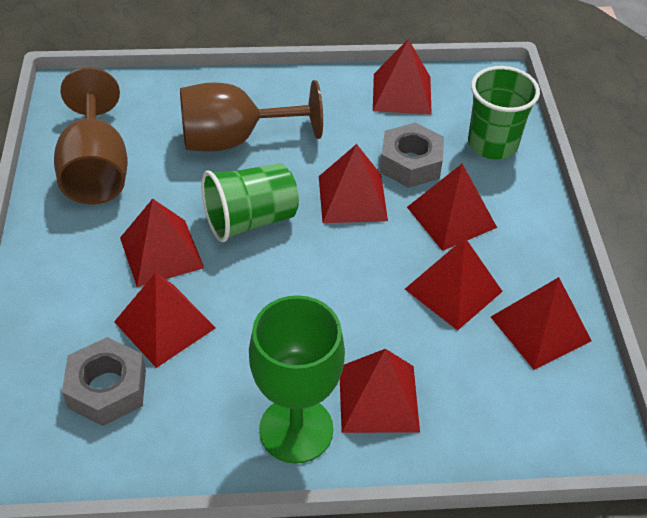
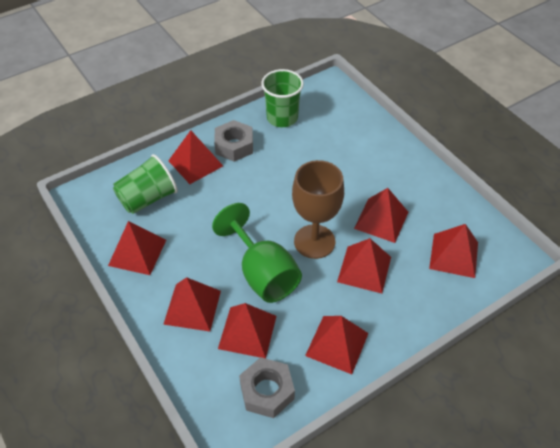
brown goblet: 2 -> 1

